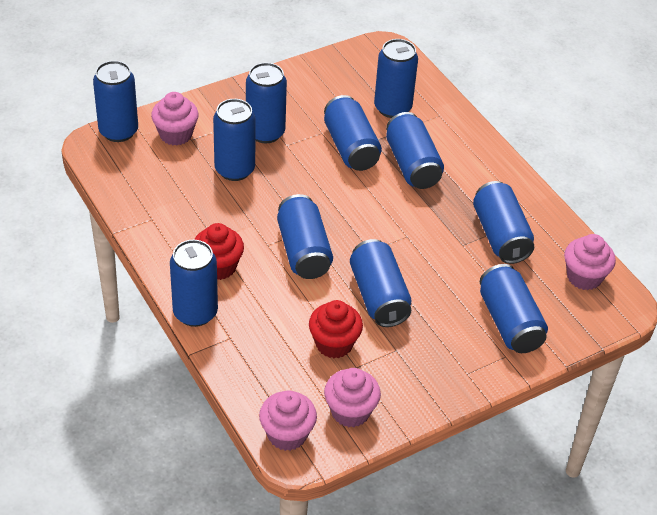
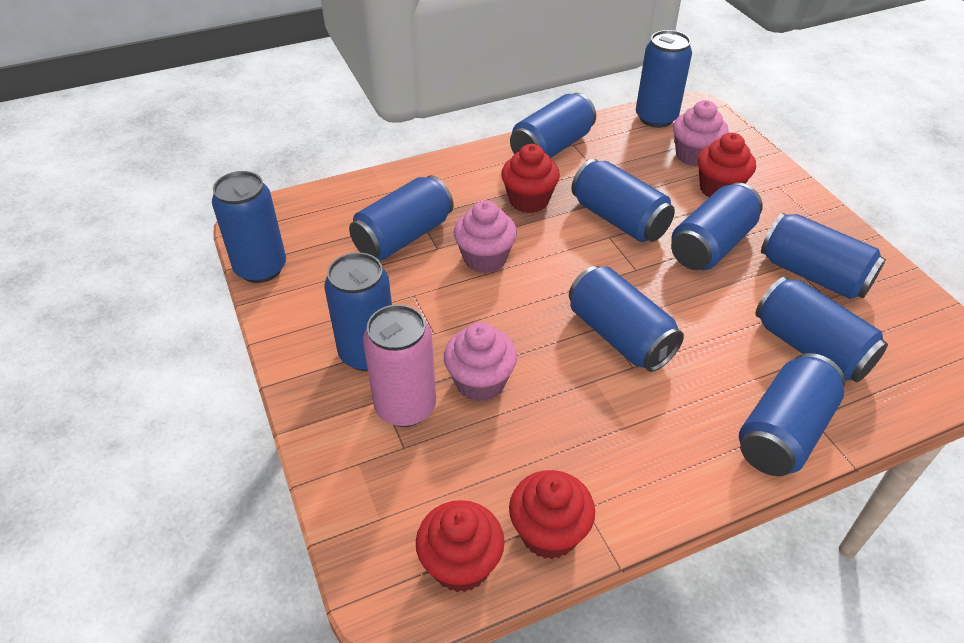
pink can: 0 -> 1
pink cupcake: 4 -> 3
red cupcake: 2 -> 4

